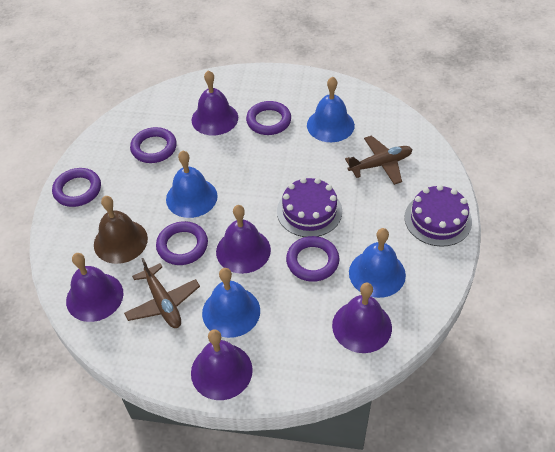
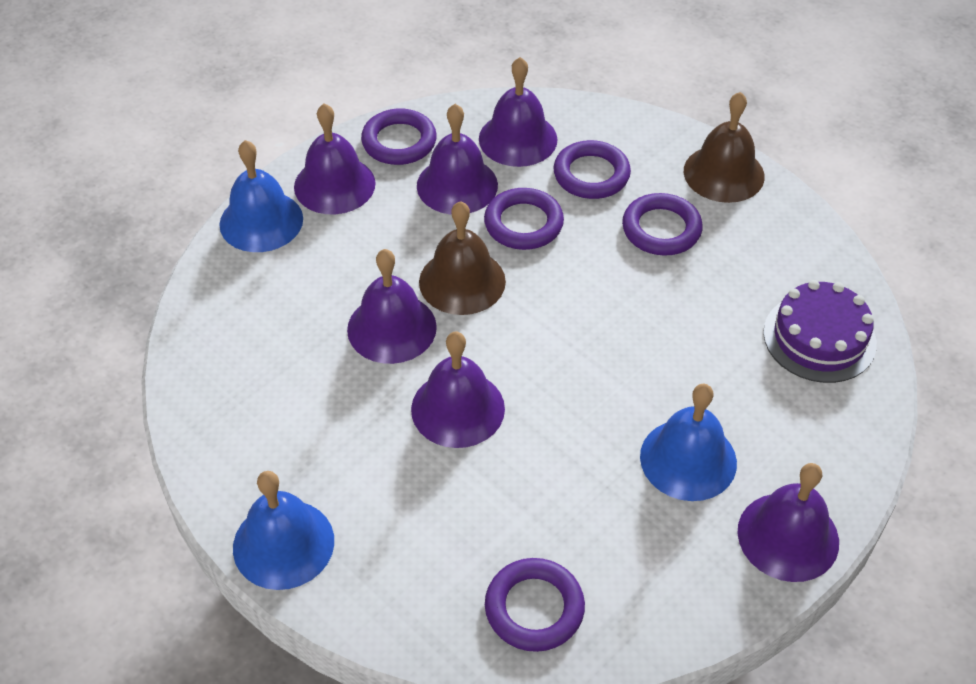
blue bell: 4 -> 3
brown bell: 1 -> 2
brown plane: 2 -> 0
purple bell: 5 -> 6
purple cake: 2 -> 1

